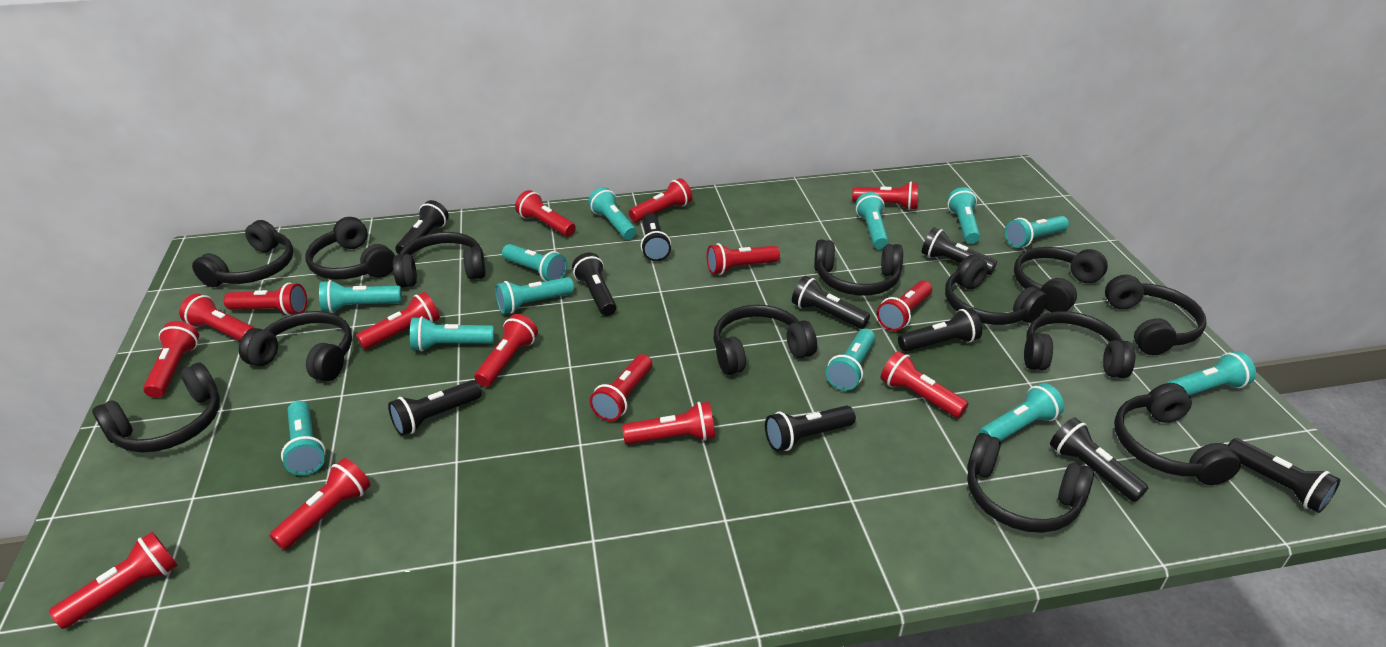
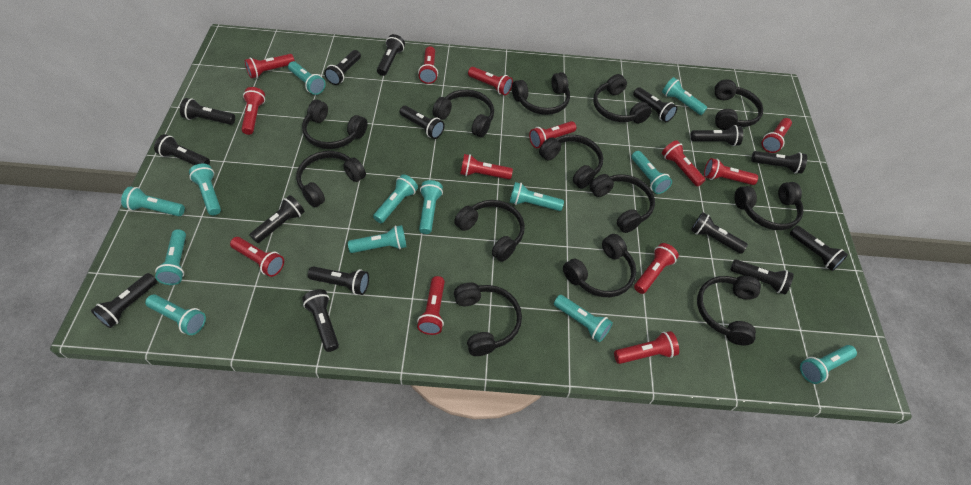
black flashlight: 10 -> 15
red flashlight: 15 -> 13
turquoise flashlight: 12 -> 13

